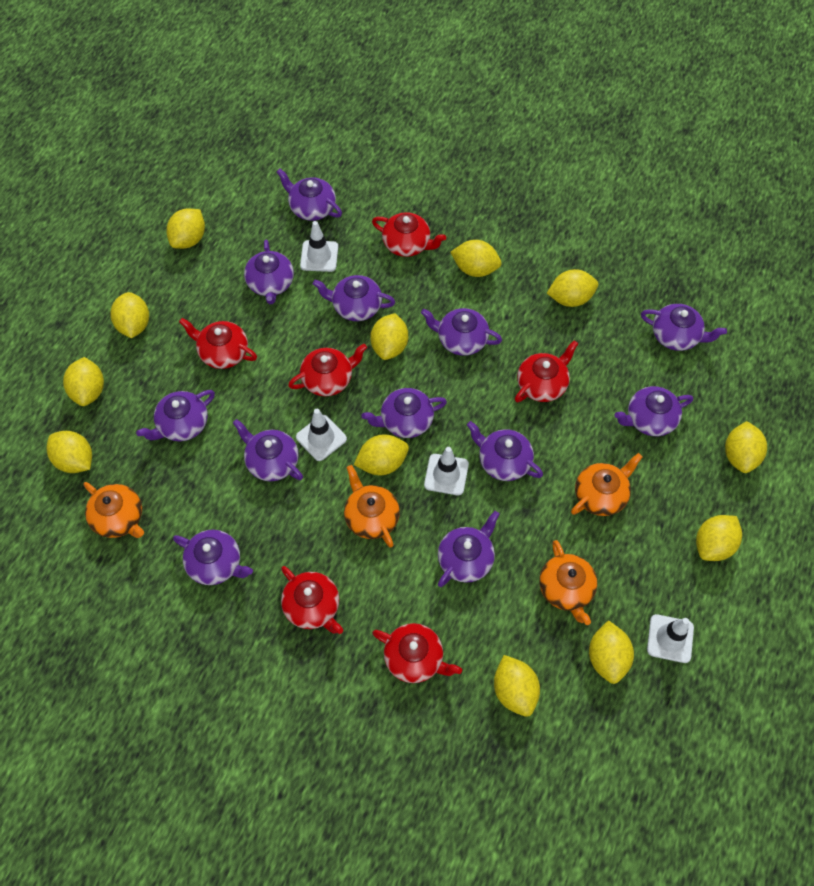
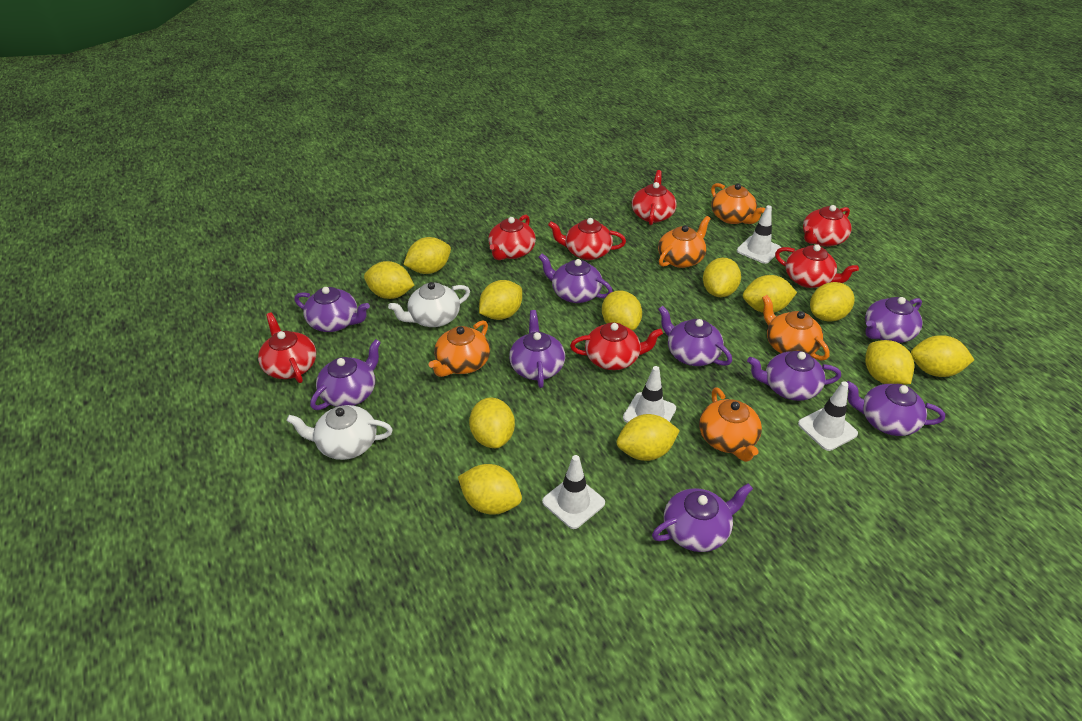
orange teapot: 4 -> 5
purple teapot: 12 -> 9
red teapot: 6 -> 7
white teapot: 0 -> 2

